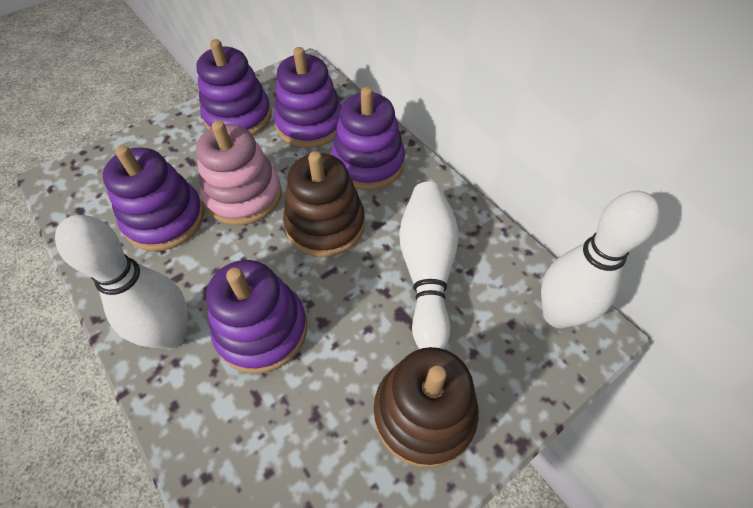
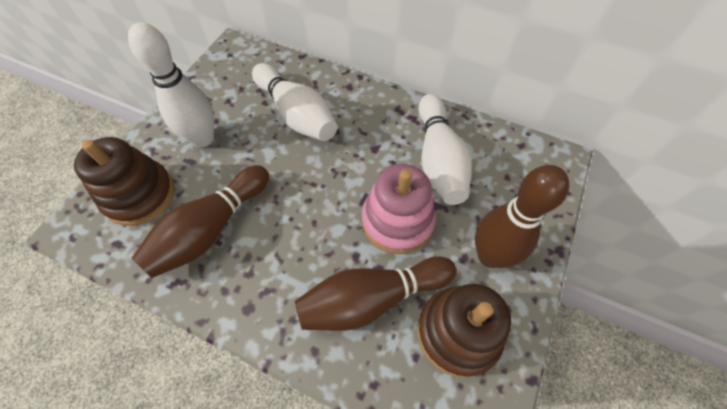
brown bowling pin: 0 -> 3
purple stacking toy: 5 -> 0

